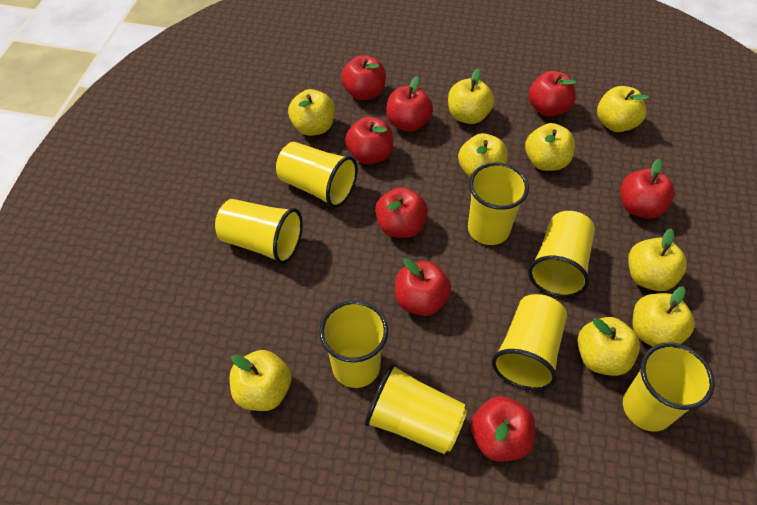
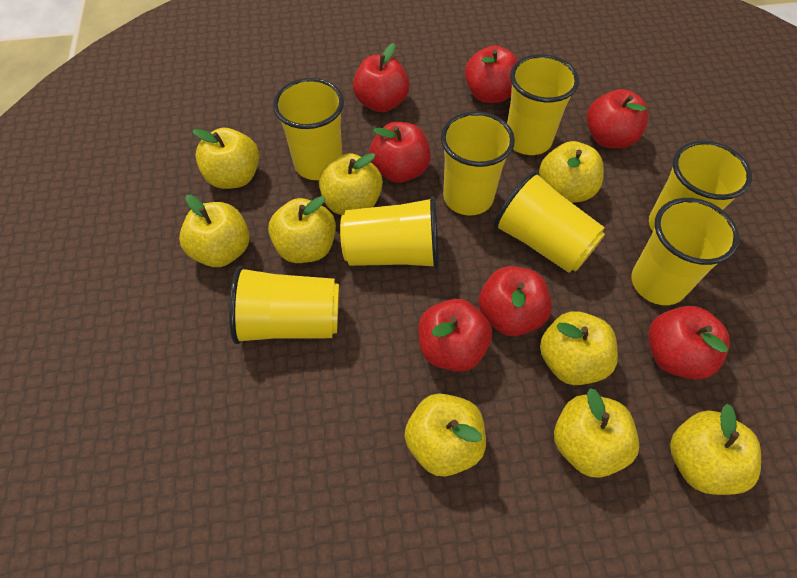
red apple: 8 -> 7

